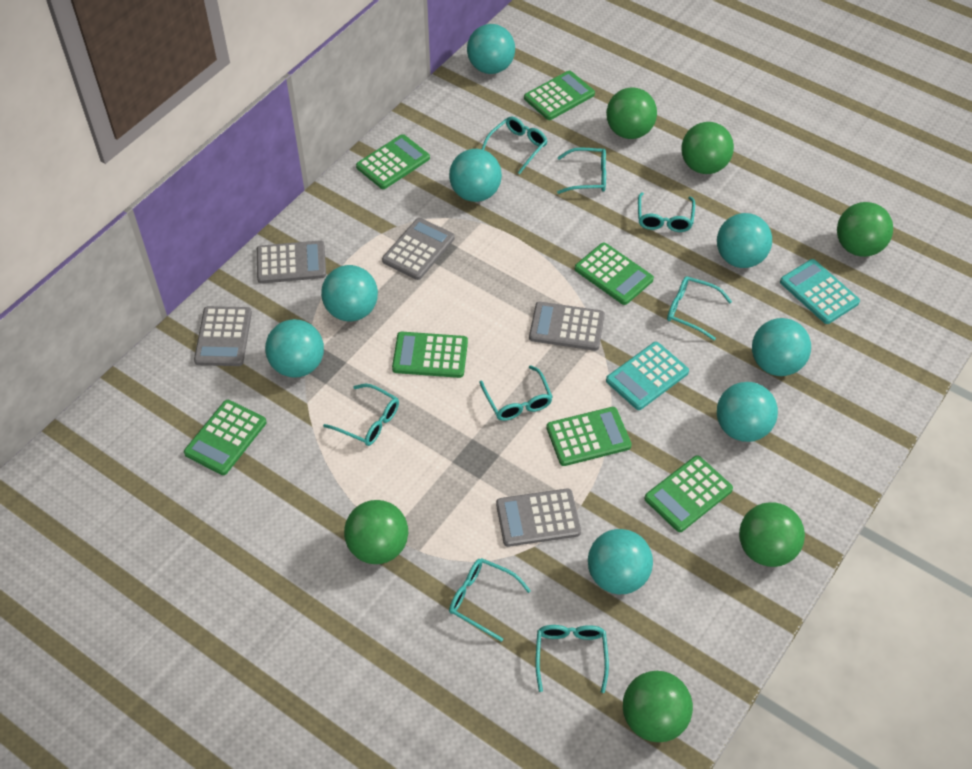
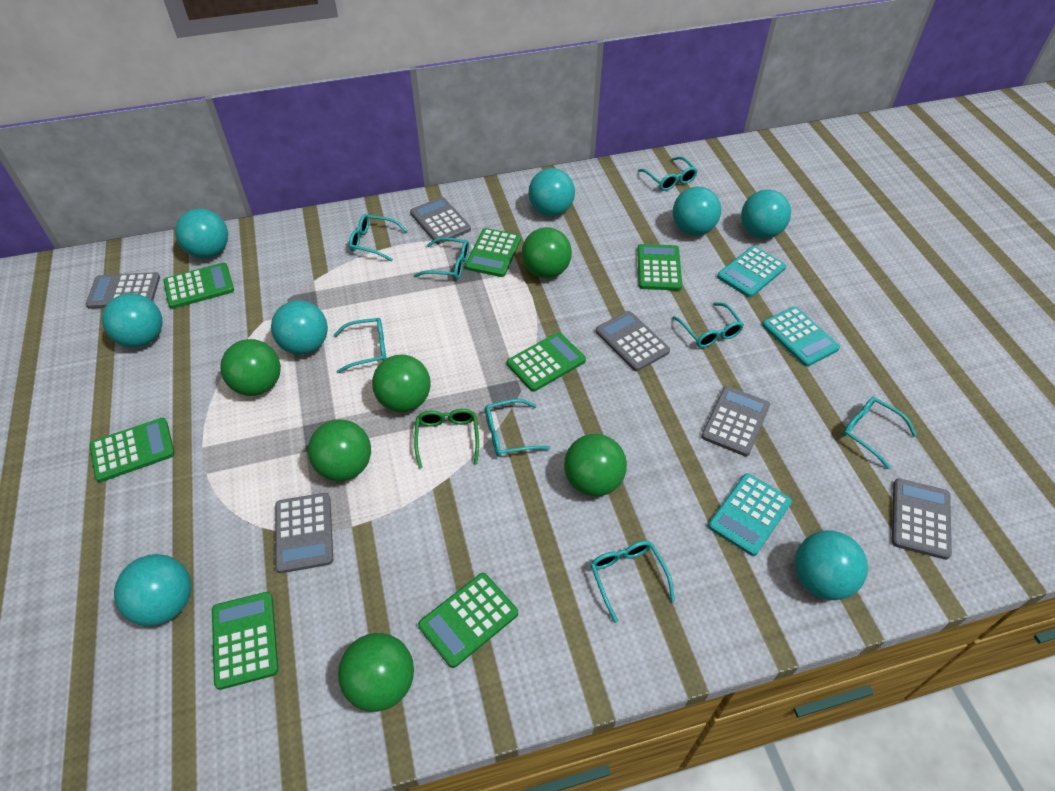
green glasses: 0 -> 1
grey calculator: 5 -> 6
turquoise calculator: 2 -> 3

